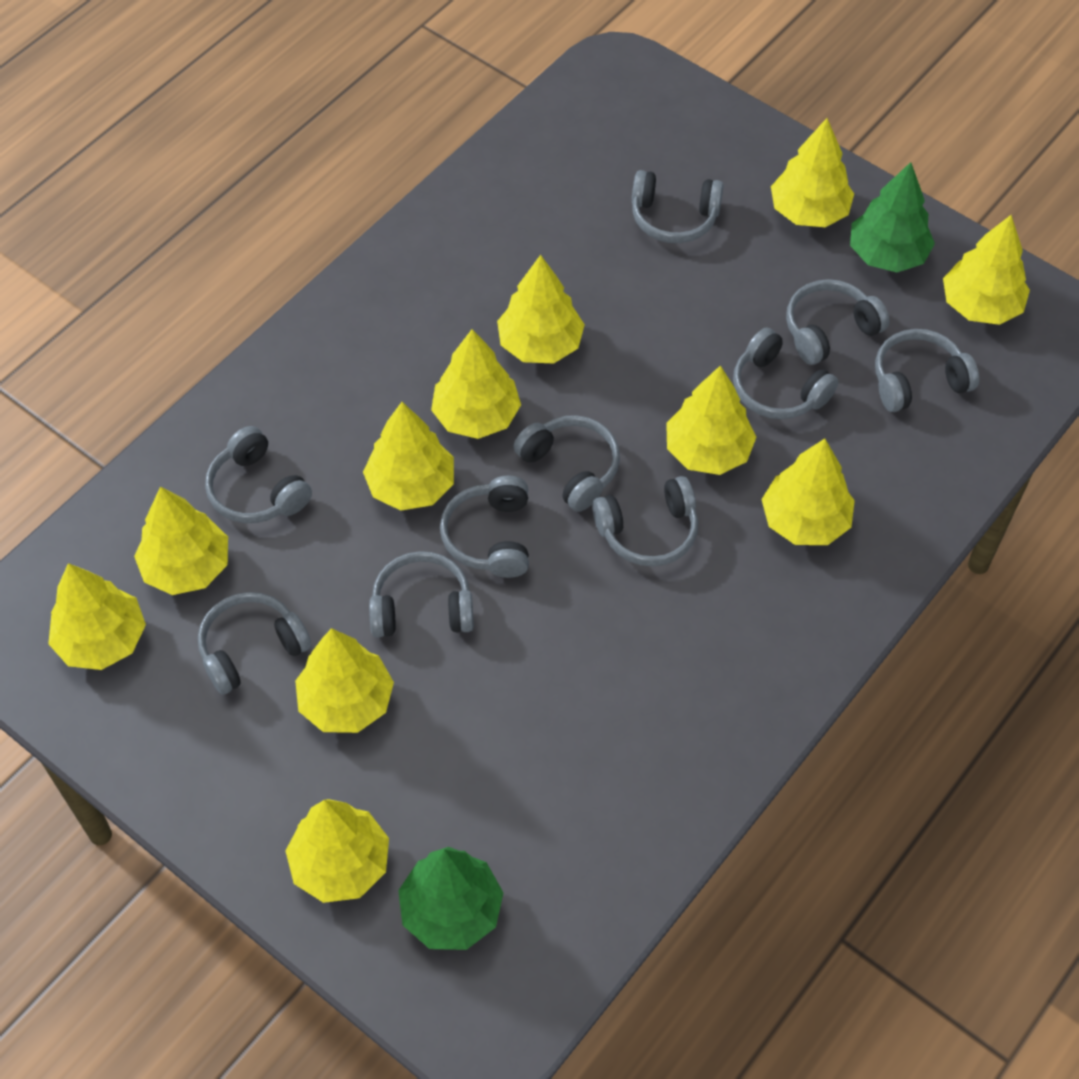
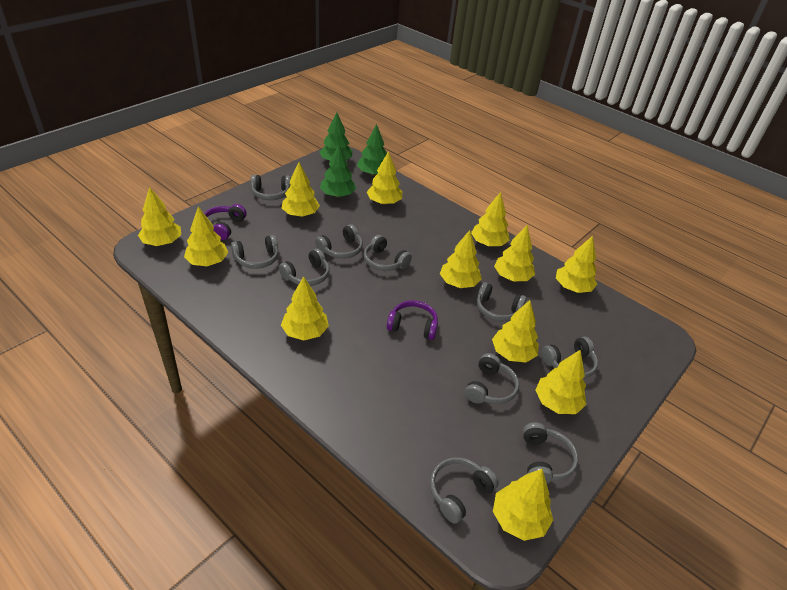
green tree: 2 -> 3
purple headphones: 0 -> 2
yellow tree: 11 -> 12

